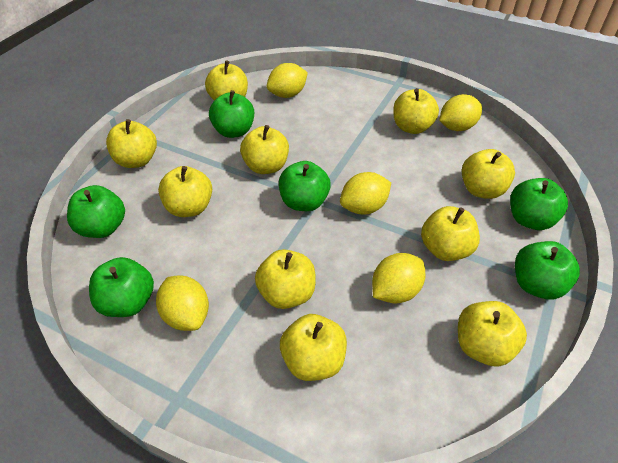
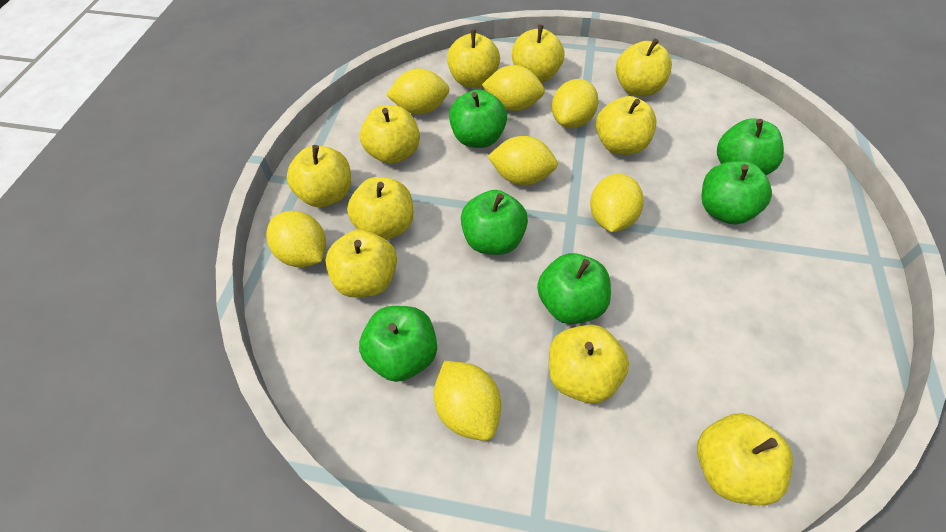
yellow lemon: 5 -> 7

